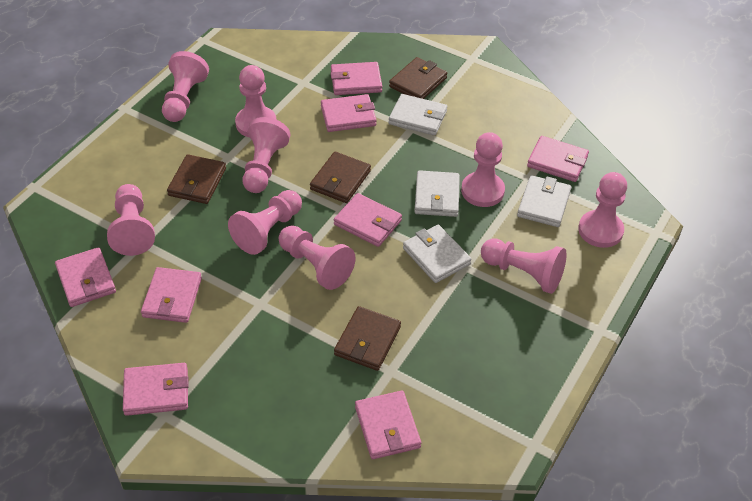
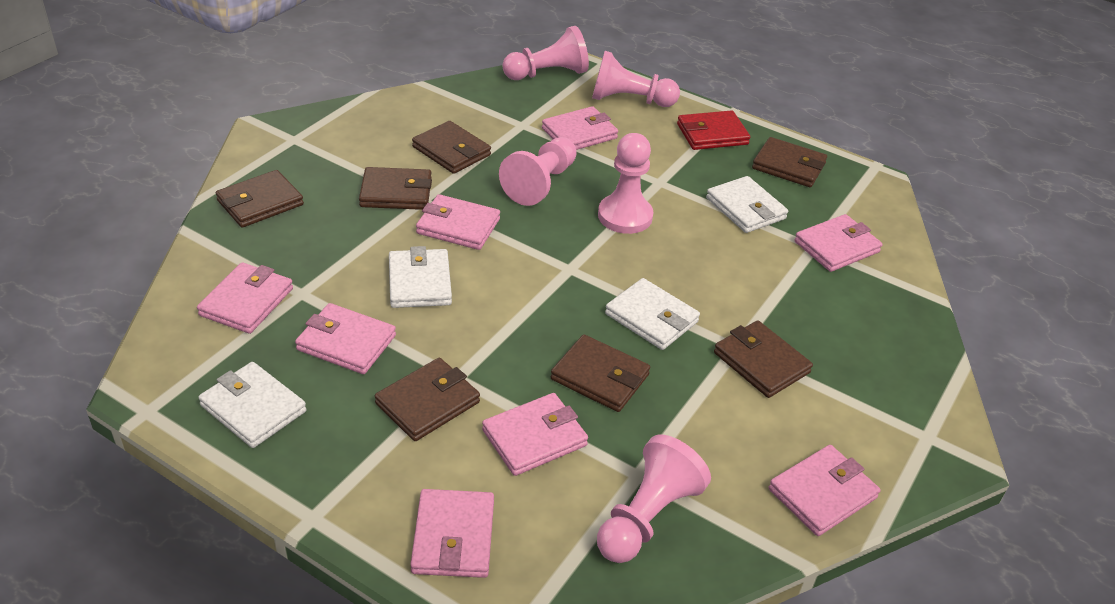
brown wallet: 4 -> 7
pink pawn: 9 -> 5
red wallet: 0 -> 1

